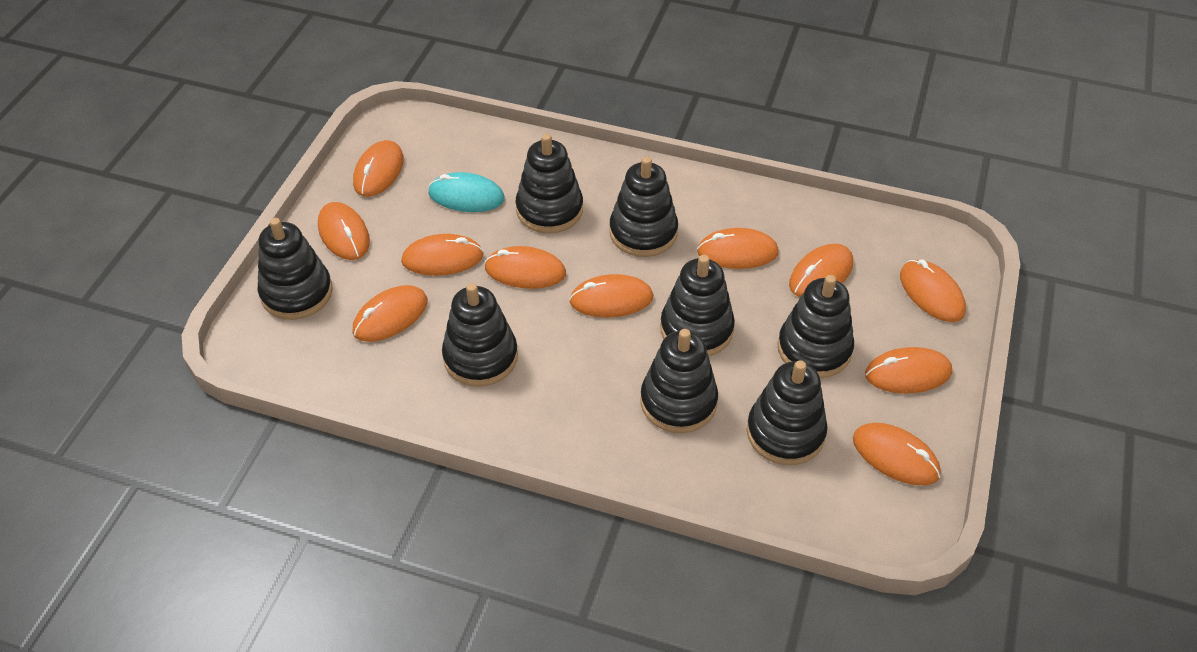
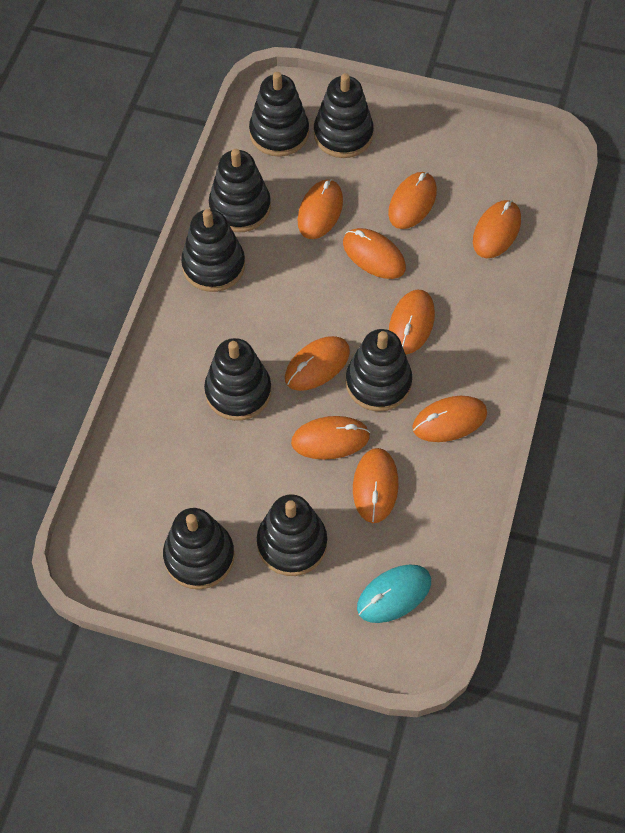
orange mouse: 11 -> 9

